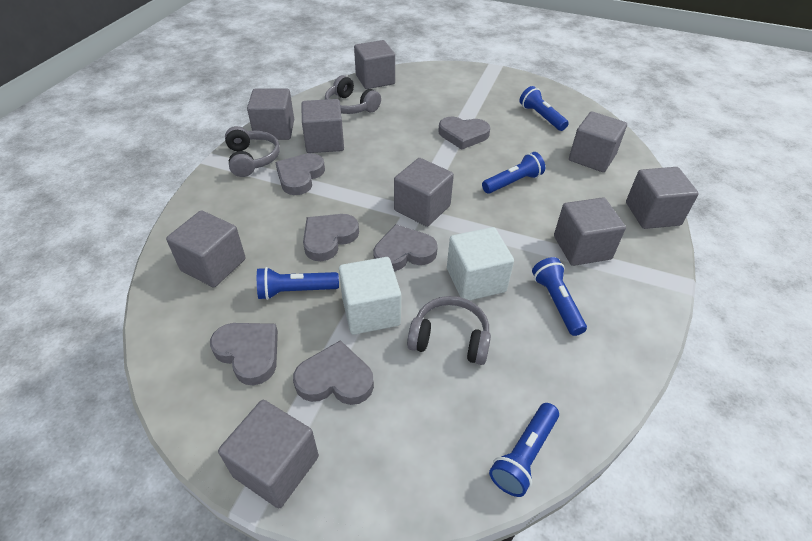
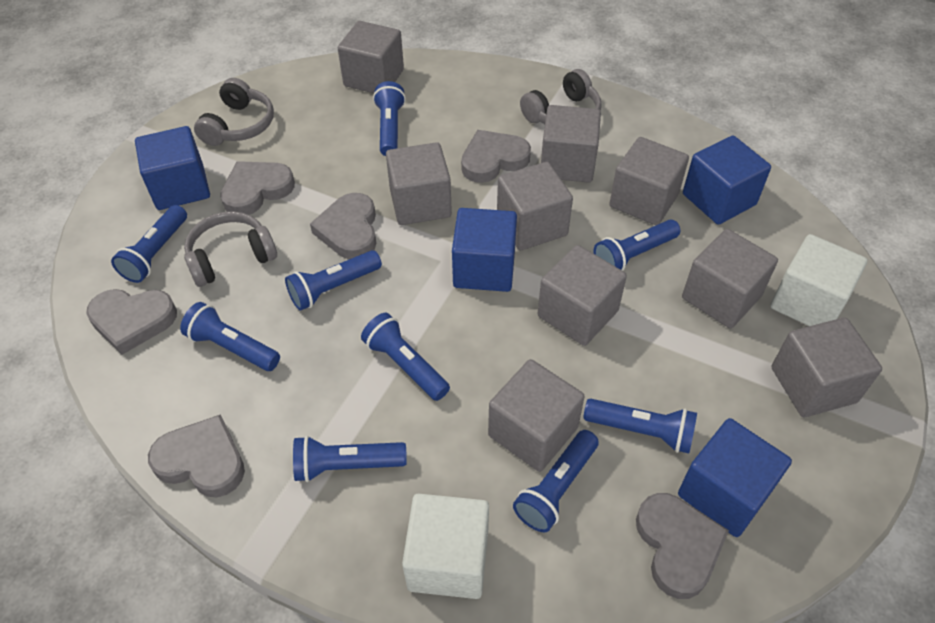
blue cube: 0 -> 4
blue flashlight: 5 -> 9

